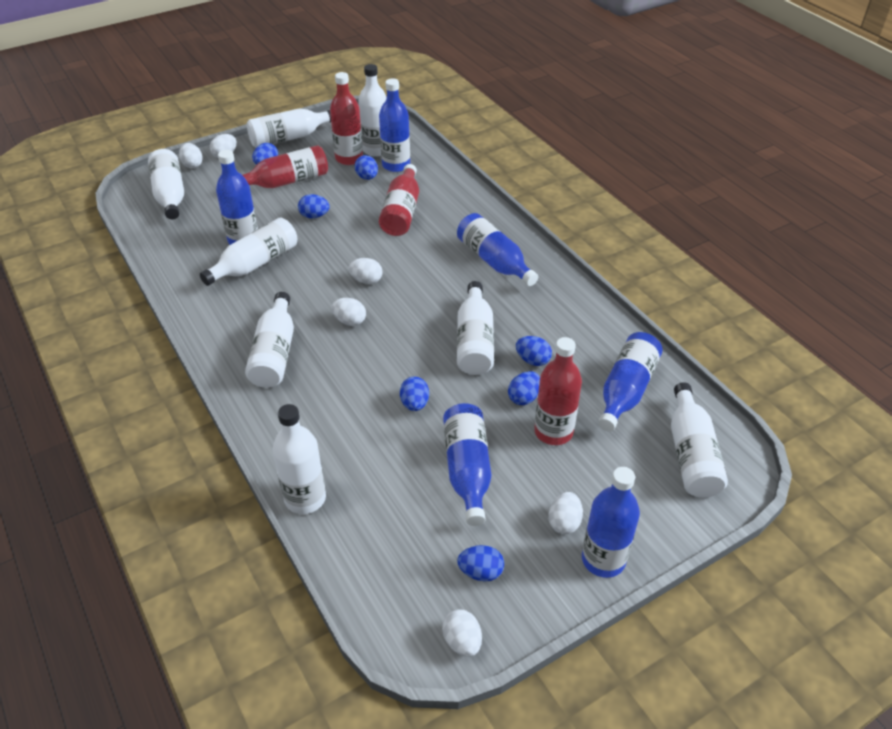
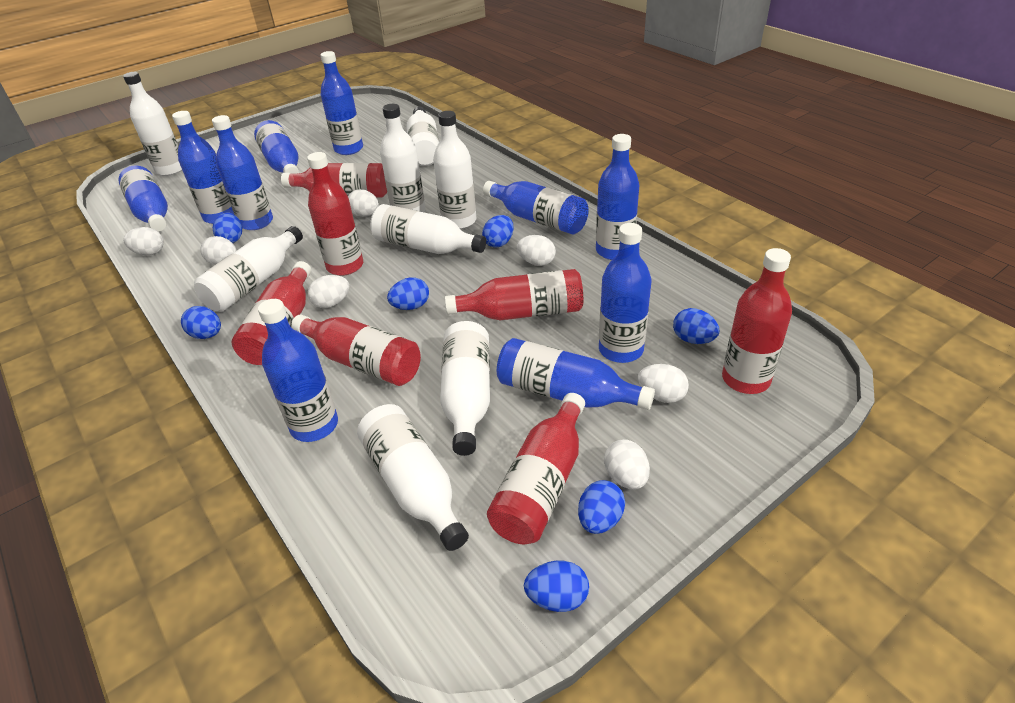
blue bottle: 6 -> 10
red bottle: 4 -> 7
white egg: 6 -> 7

